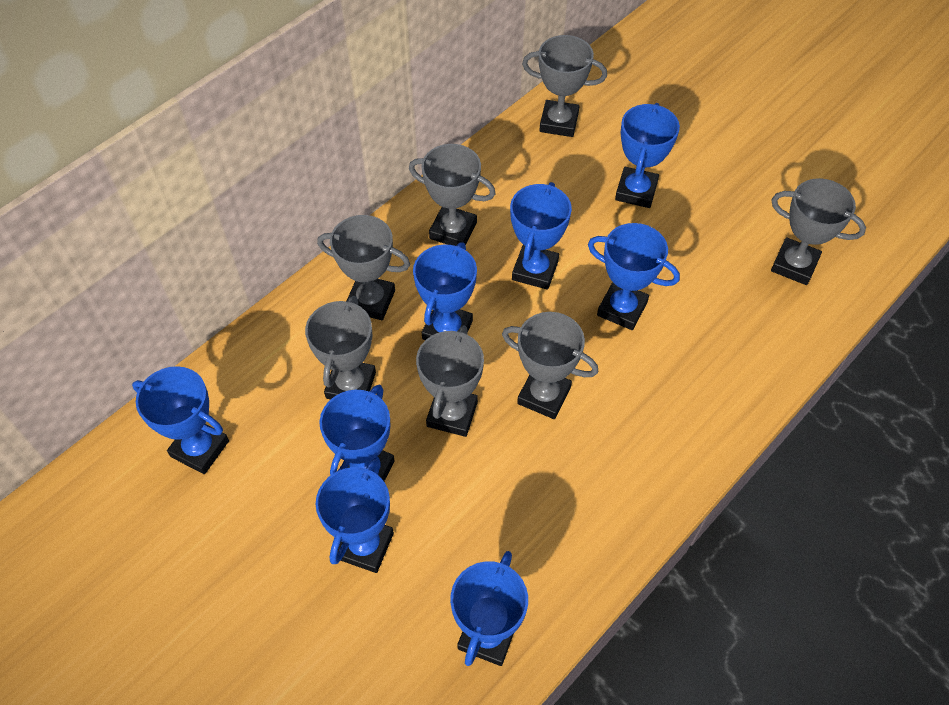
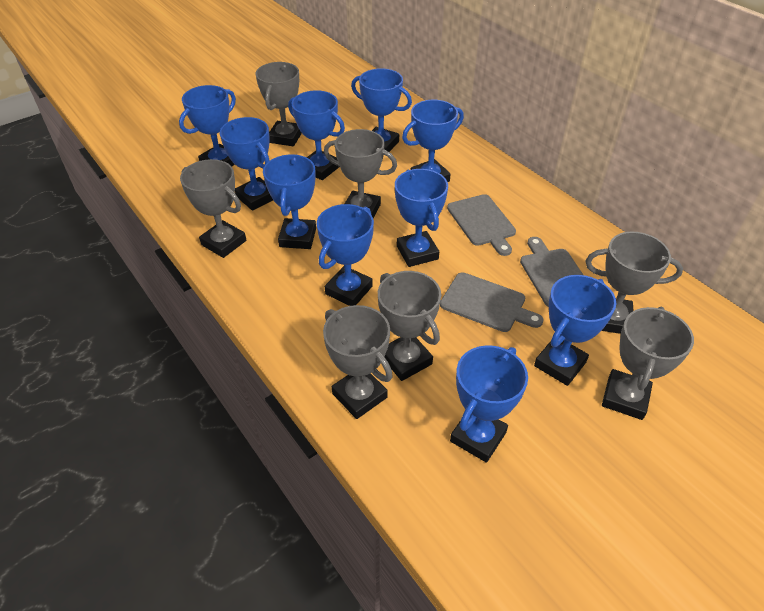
blue trophy: 8 -> 10
grey cutting board: 0 -> 3

